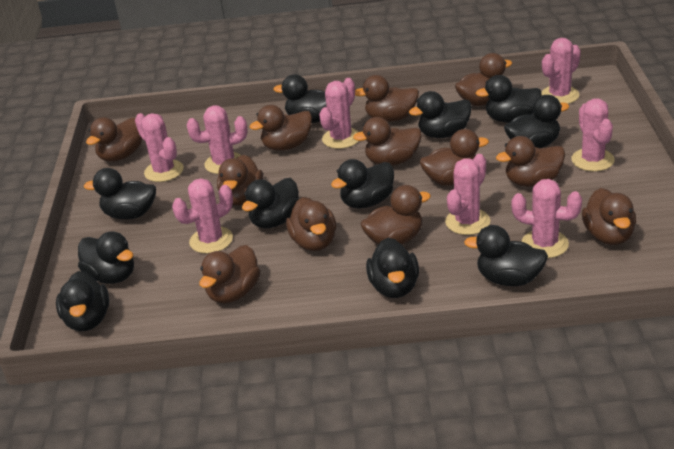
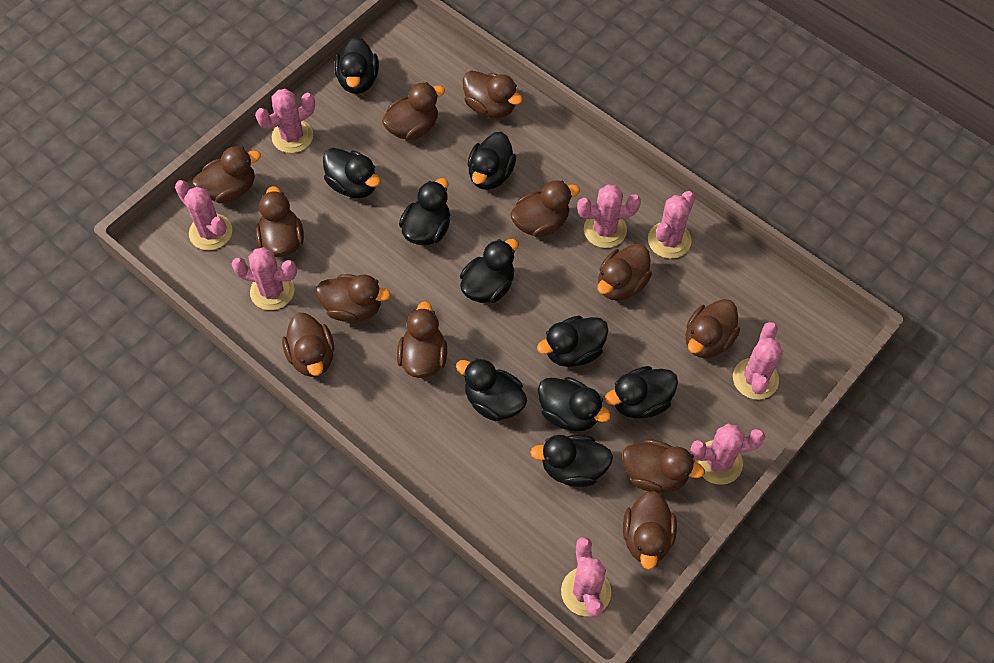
black duck: 11 -> 10

